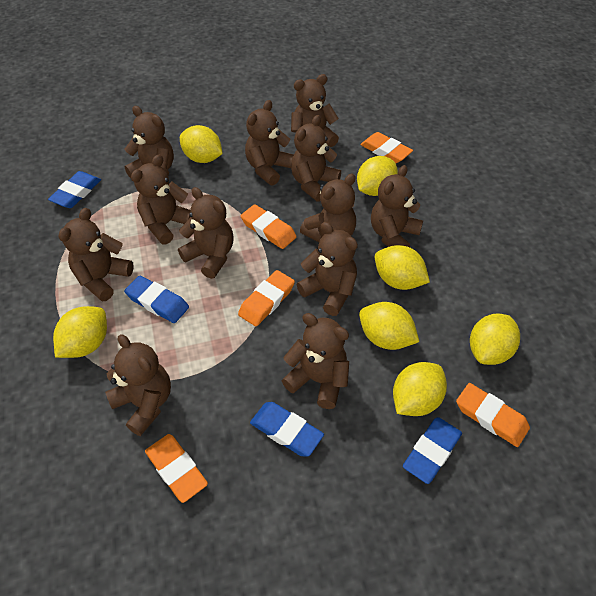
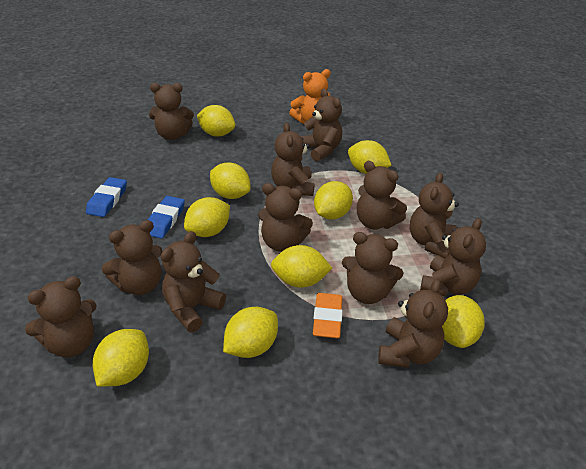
blue eraser: 4 -> 2
orange eraser: 5 -> 1
orange teddy bear: 0 -> 1
yellow lemon: 7 -> 9

